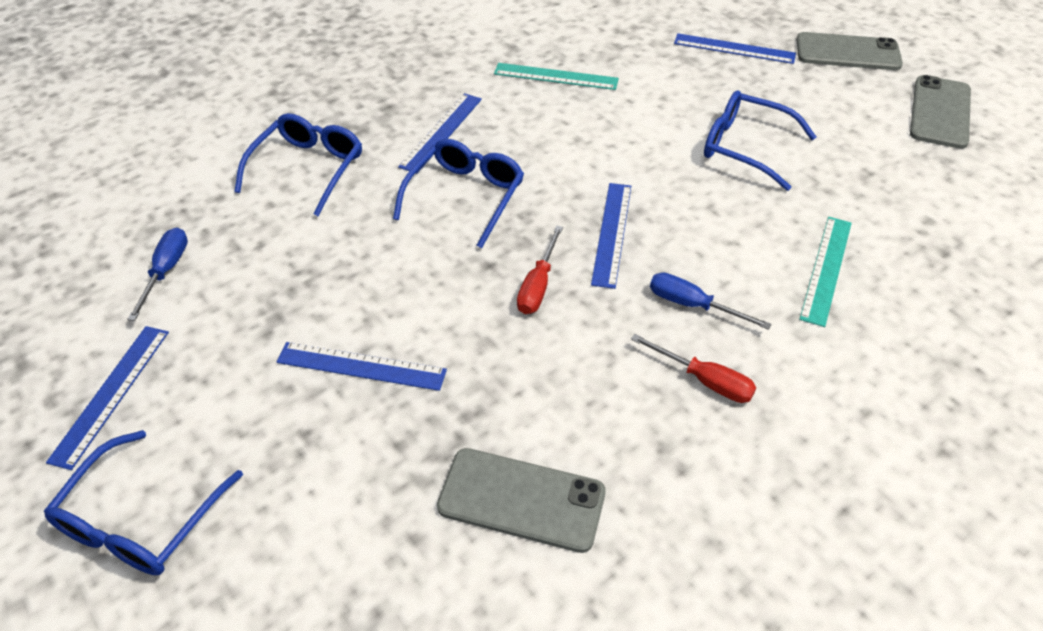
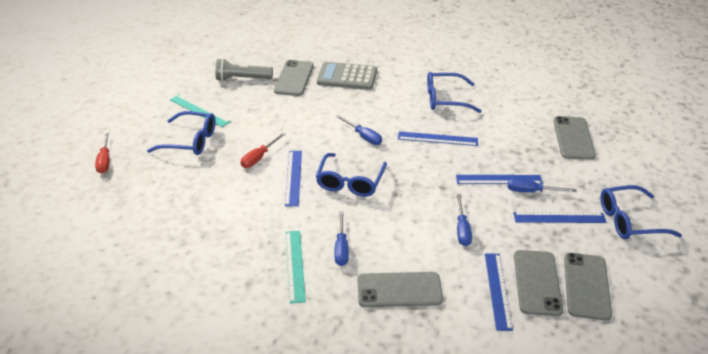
blue screwdriver: 2 -> 4
grey calculator: 0 -> 1
grey flashlight: 0 -> 1
grey phone: 3 -> 5

